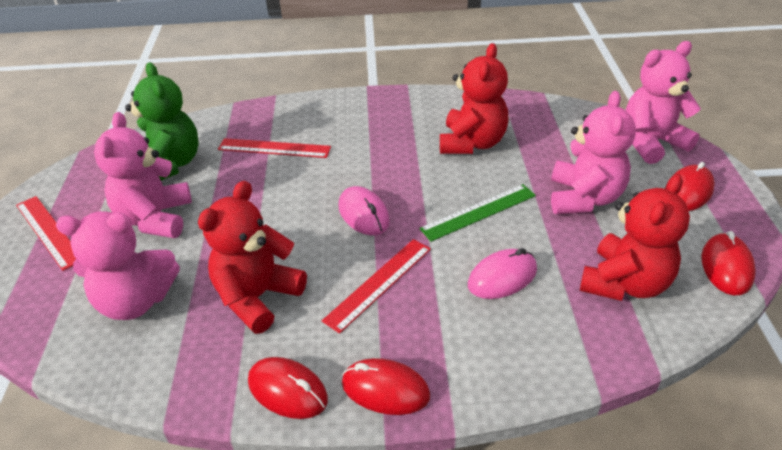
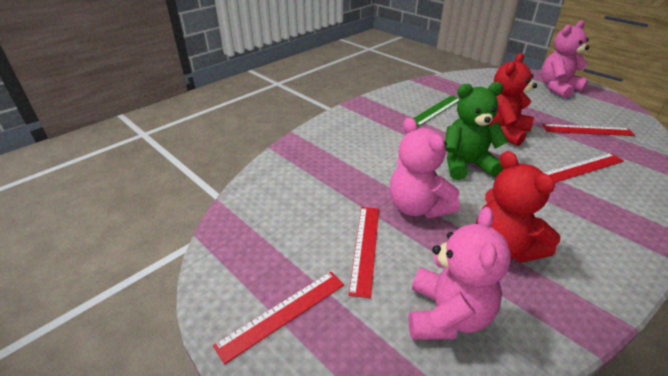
pink mouse: 2 -> 0
pink teddy bear: 4 -> 3
red mouse: 4 -> 0
red ruler: 3 -> 4
red teddy bear: 3 -> 2

